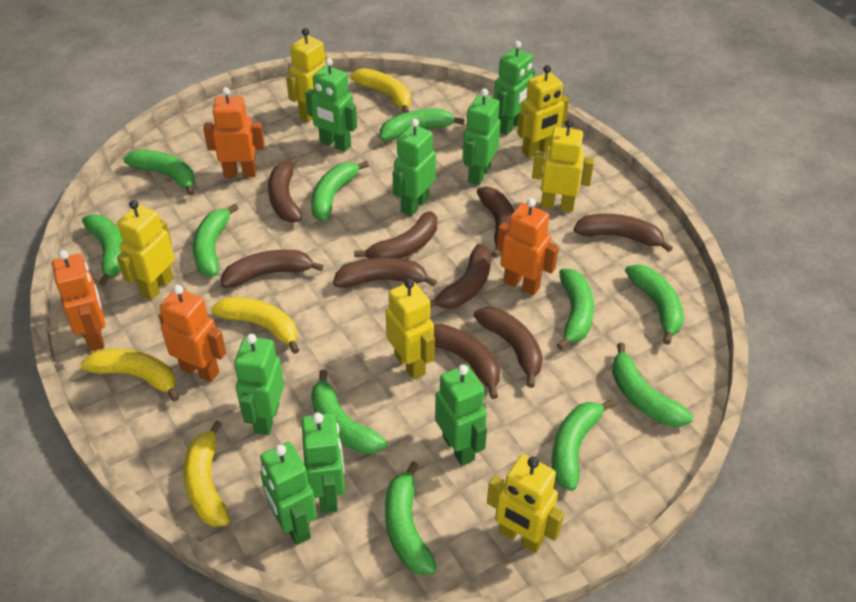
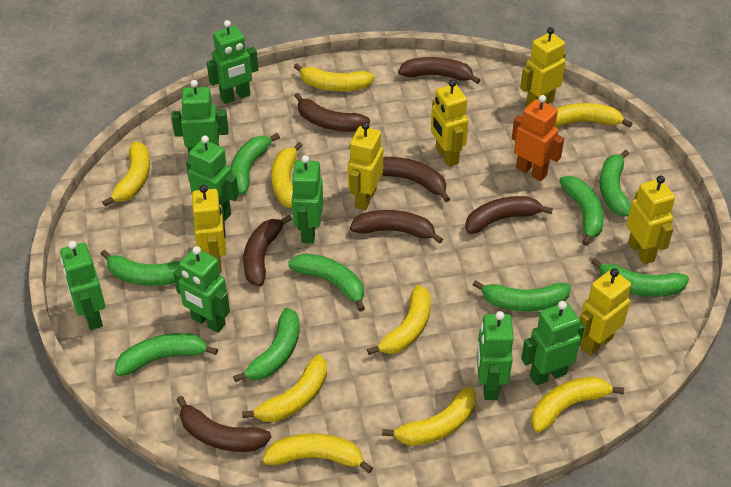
brown banana: 9 -> 7
green banana: 11 -> 9
orange robot: 4 -> 1
yellow banana: 4 -> 9

